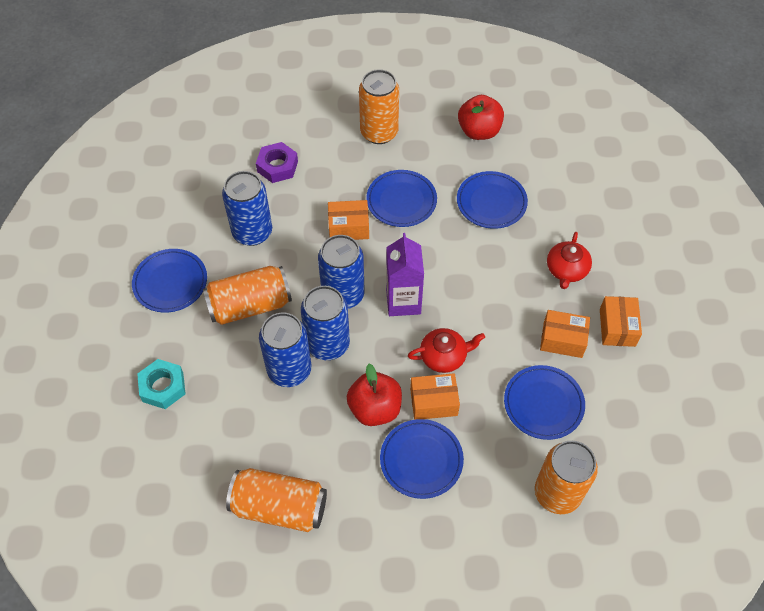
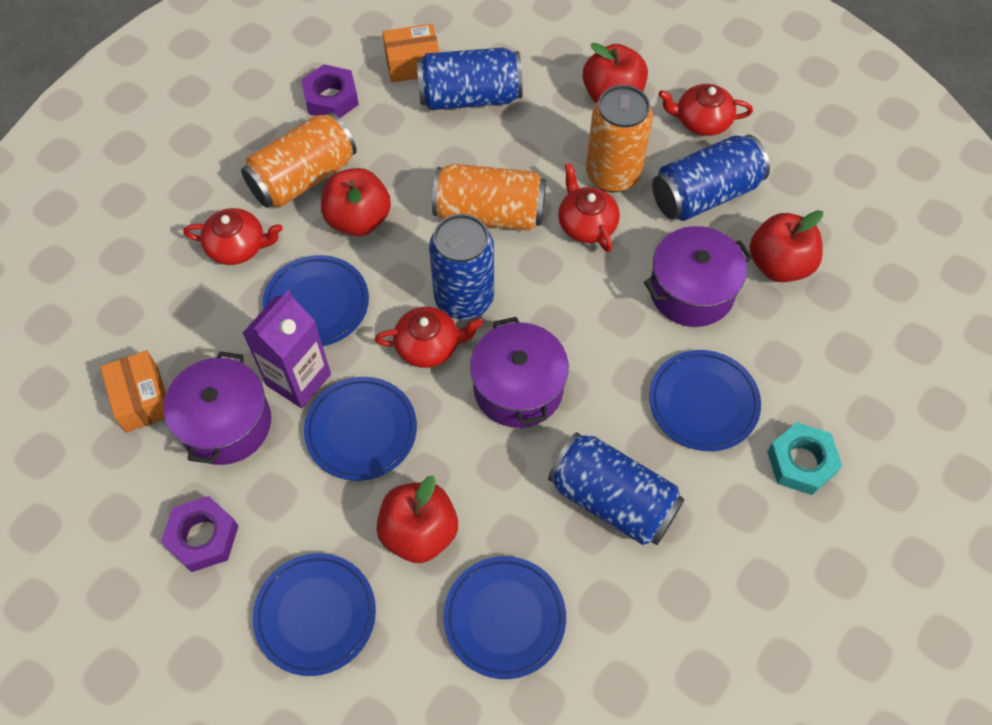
orange box: 4 -> 2
orange can: 4 -> 3
purple nut: 1 -> 2
purple pot: 0 -> 3
red apple: 2 -> 4
red teapot: 2 -> 4

